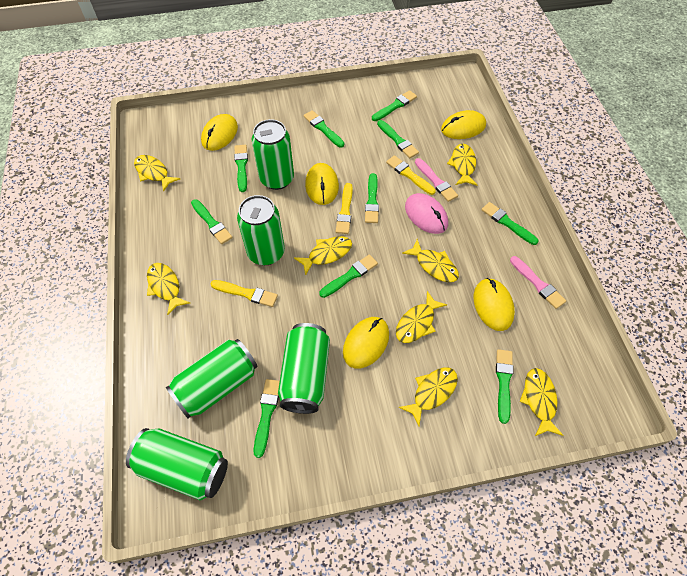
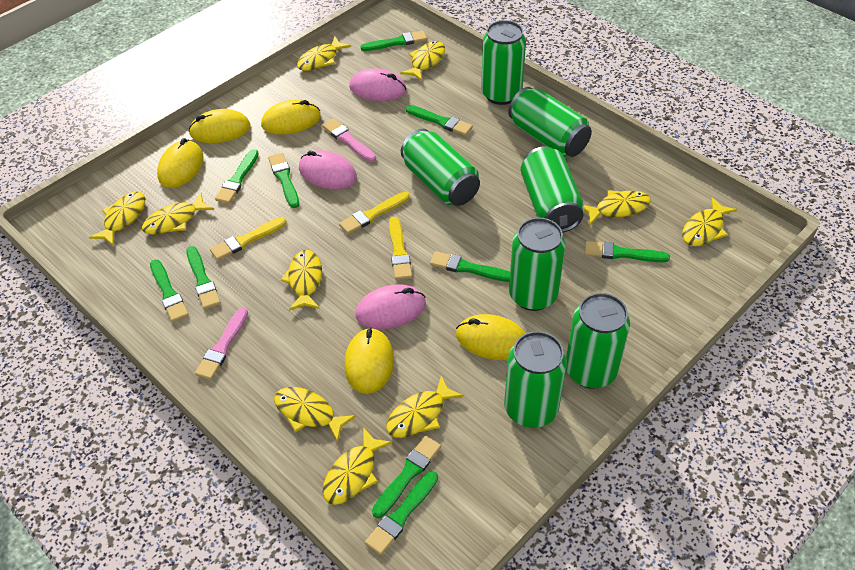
green can: 5 -> 7
pink mouse: 1 -> 3
yellow fish: 8 -> 10

